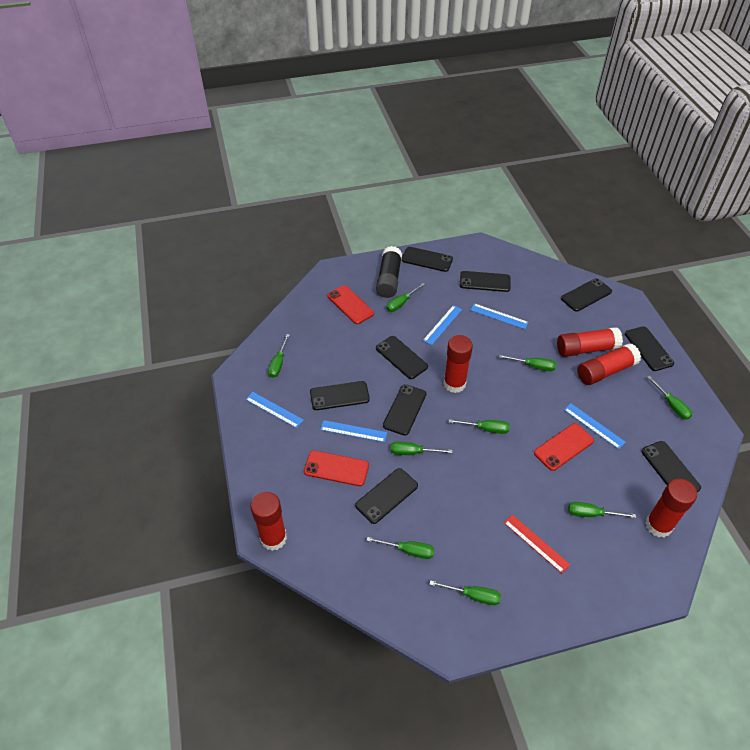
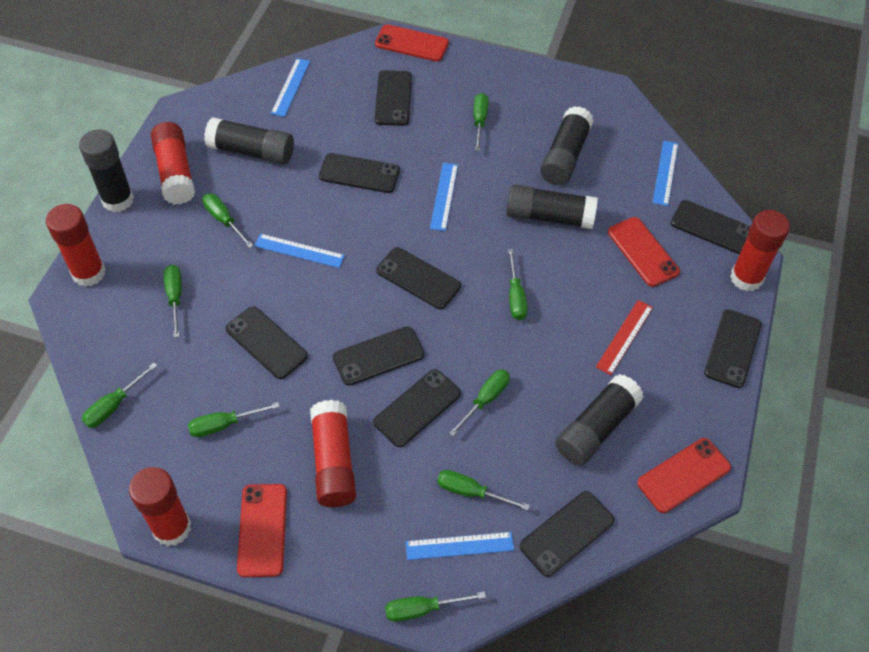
black glue stick: 1 -> 5
red phone: 3 -> 4

